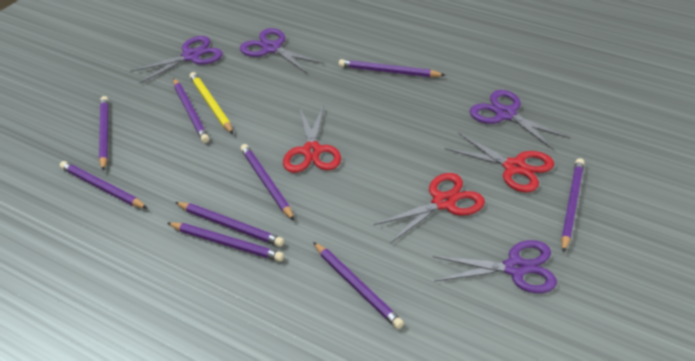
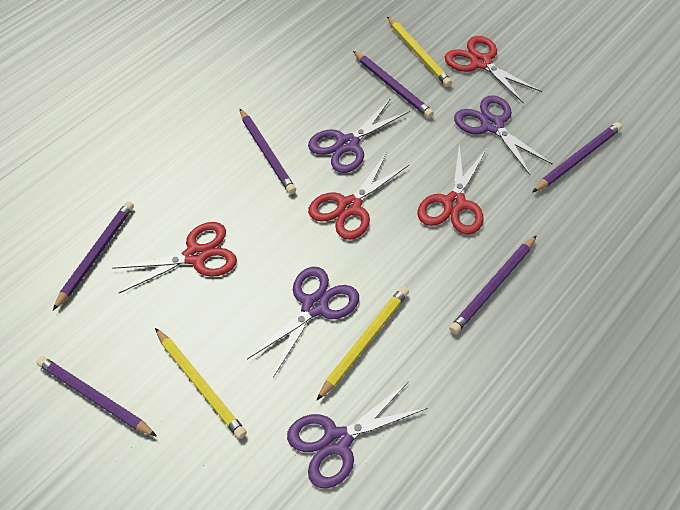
purple pencil: 9 -> 6
red scissors: 3 -> 4
yellow pencil: 1 -> 3

